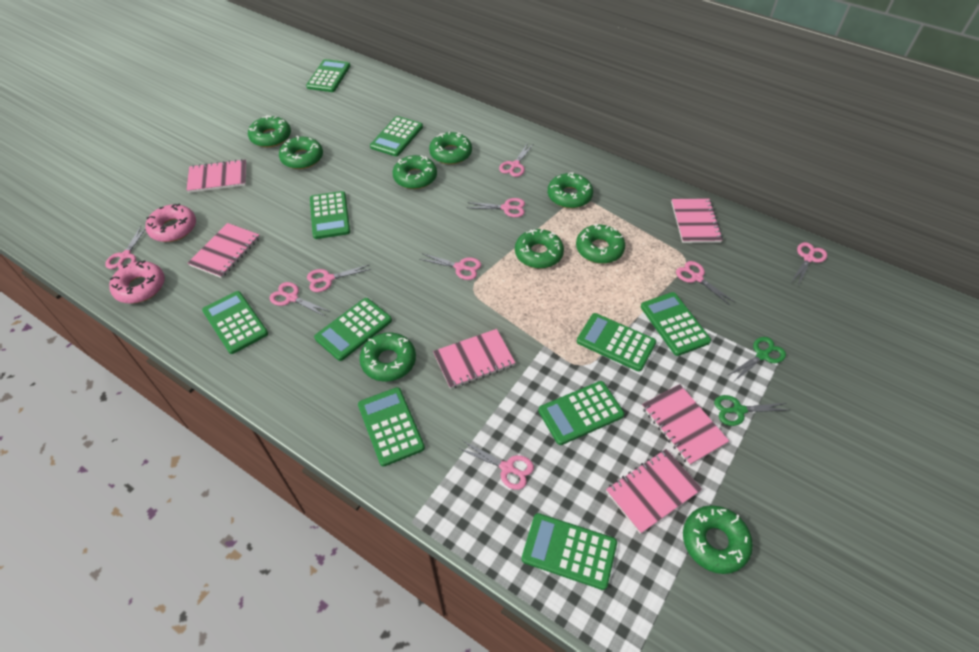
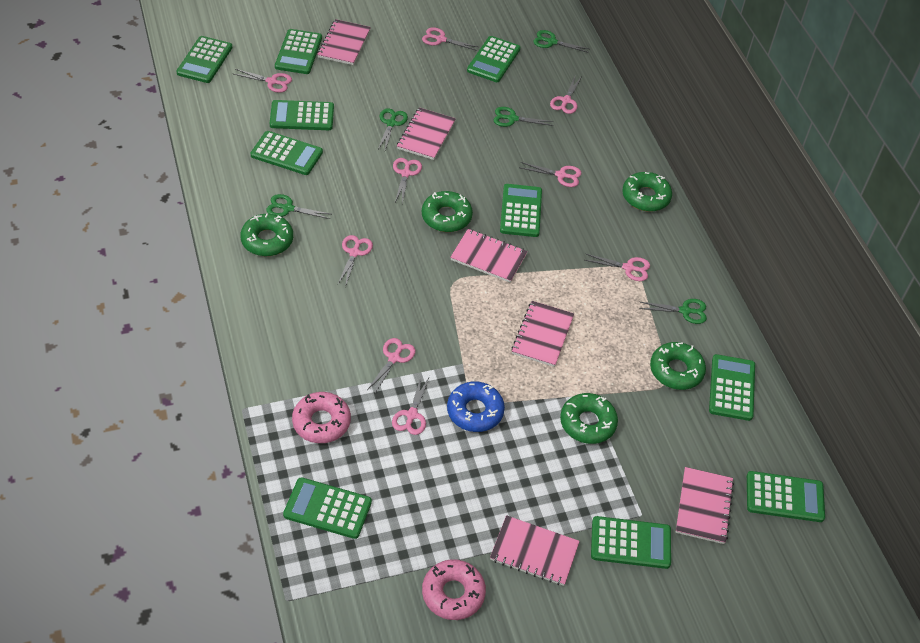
blue donut: 0 -> 1
green donut: 9 -> 5
green scissors: 2 -> 5

